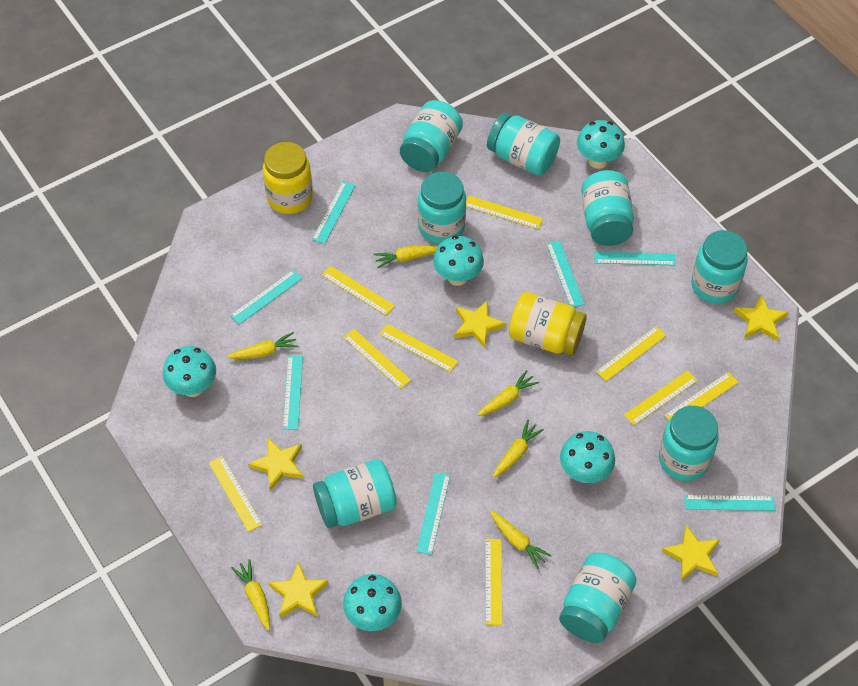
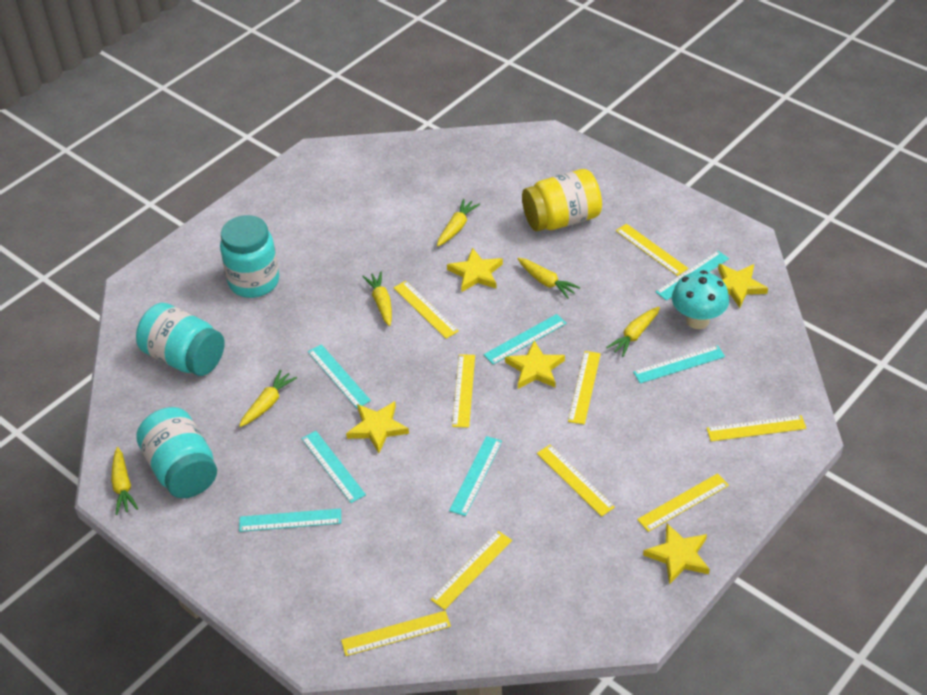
turquoise jar: 8 -> 3
turquoise mushroom: 5 -> 1
yellow jar: 2 -> 1

